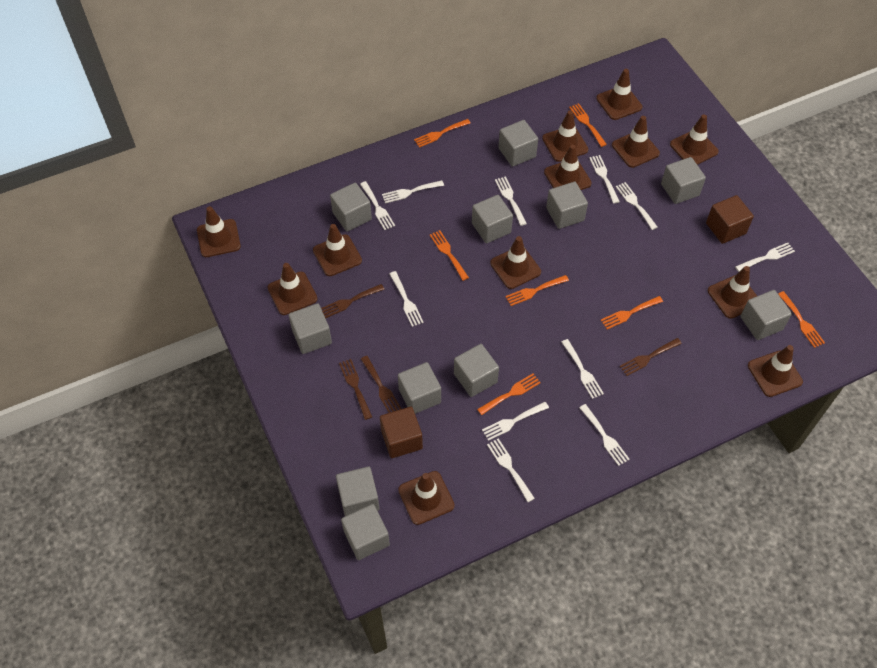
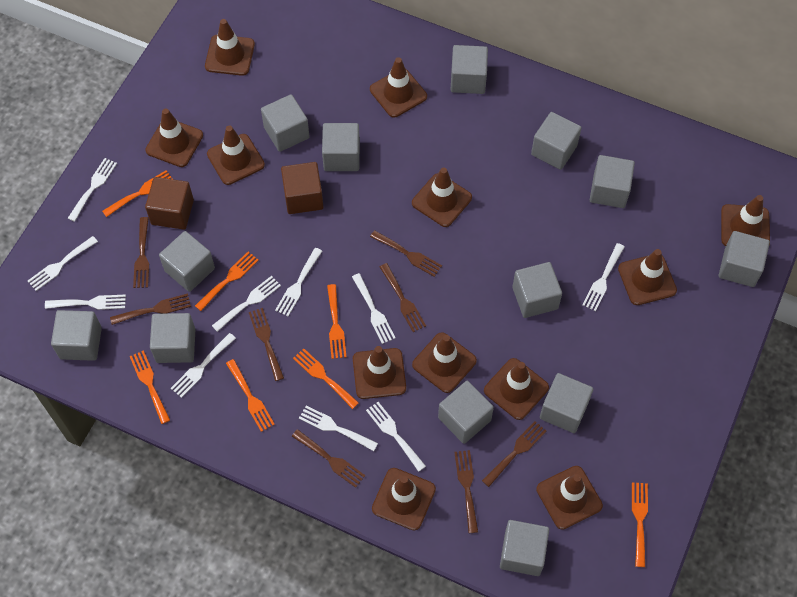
brown fork: 4 -> 8
grey cube: 11 -> 13
white fork: 11 -> 10

